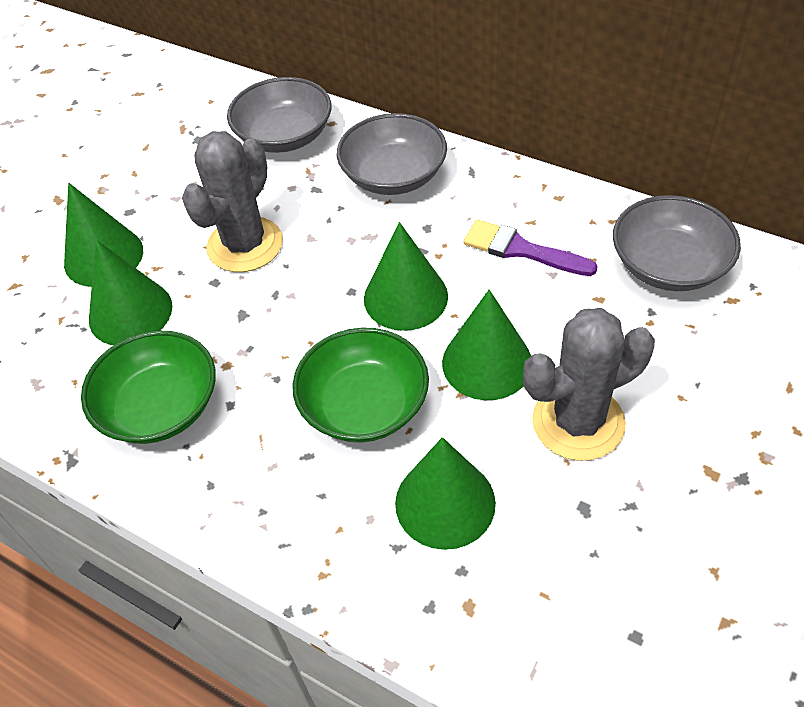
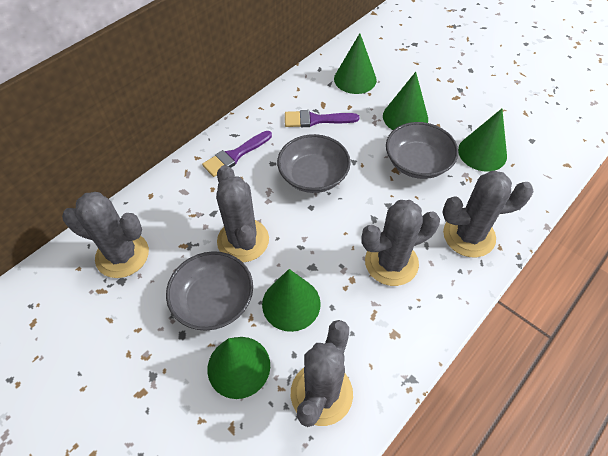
green bowl: 2 -> 0
grey cactus: 2 -> 5
purple brush: 1 -> 2

